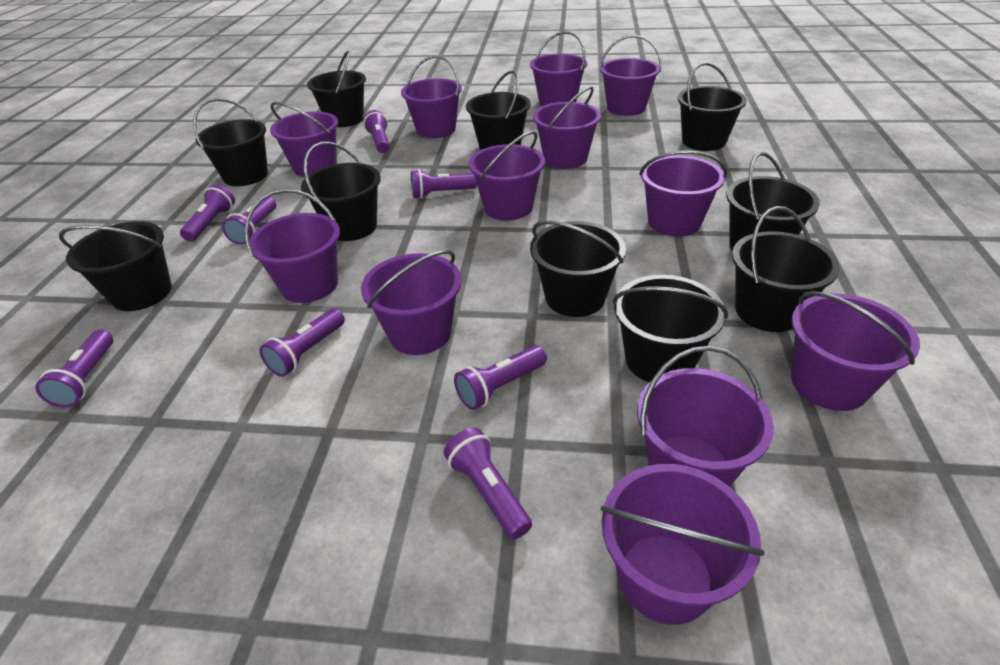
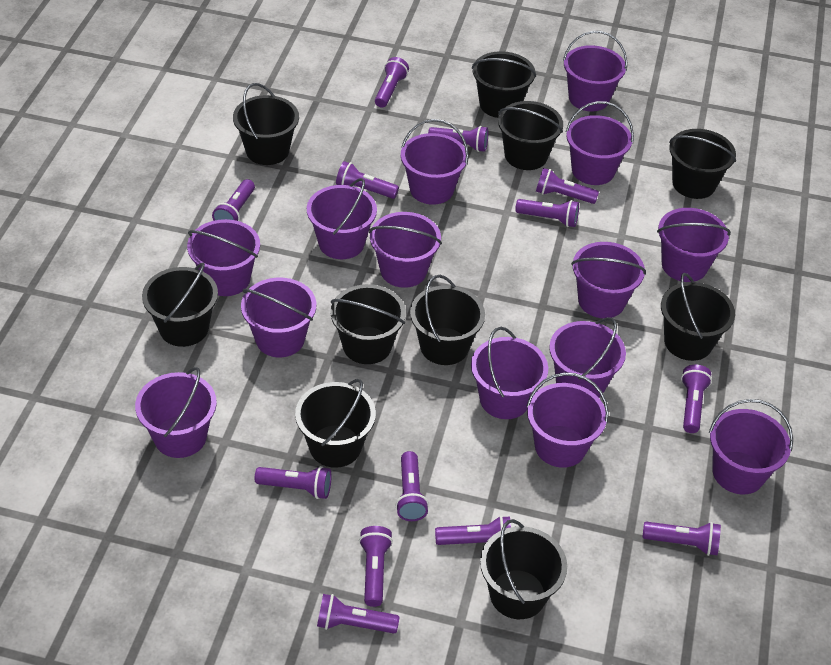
purple bucket: 12 -> 14
purple flashlight: 8 -> 13

